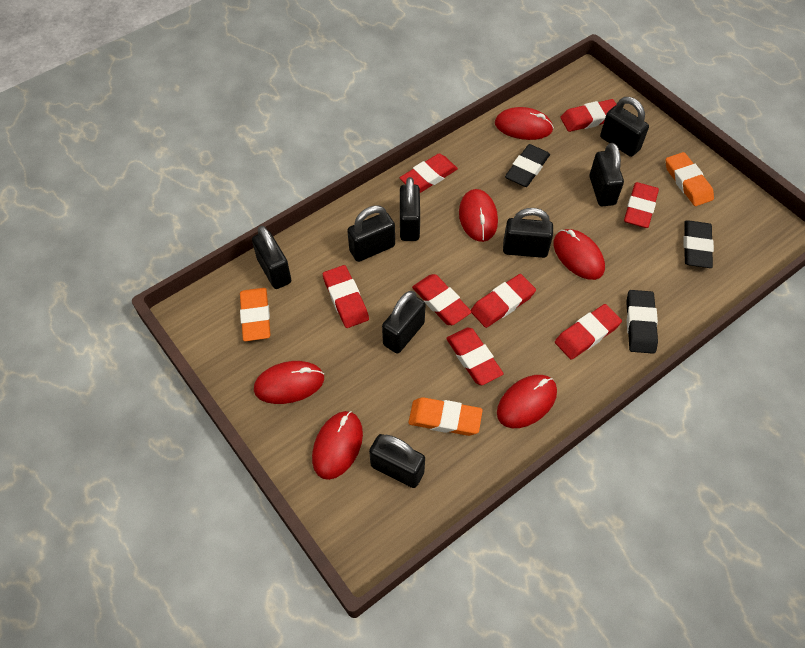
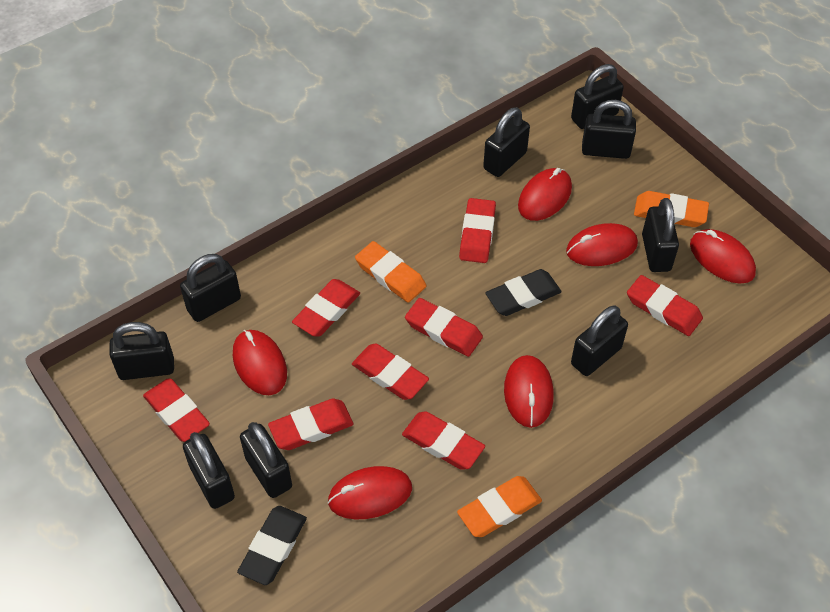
black eraser: 3 -> 2
black padlock: 8 -> 9

